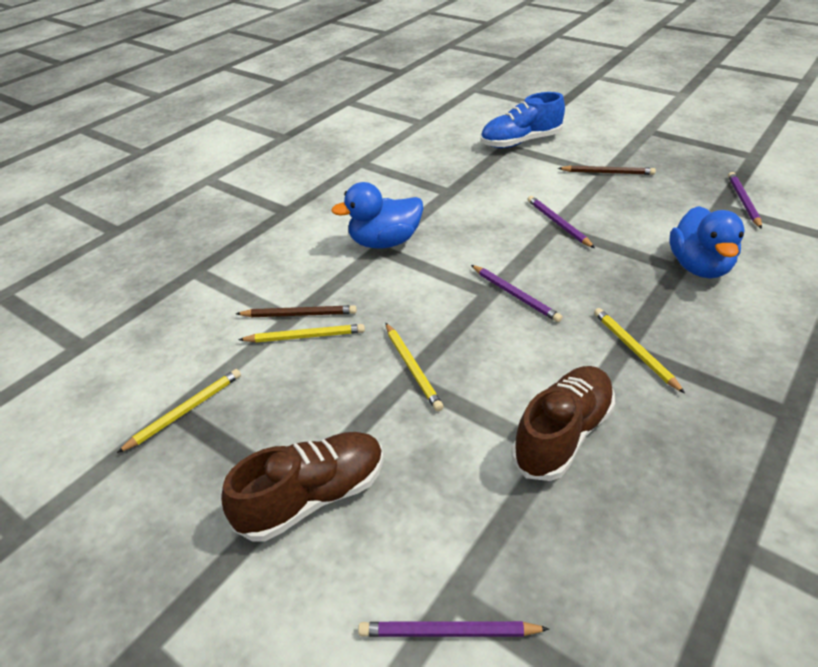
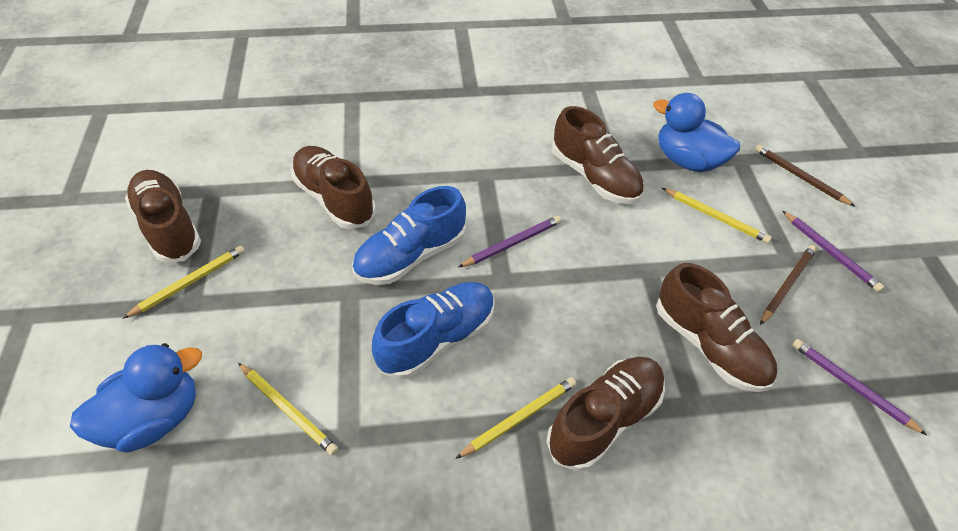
blue shoe: 1 -> 2
brown shoe: 2 -> 5
purple pencil: 4 -> 3

